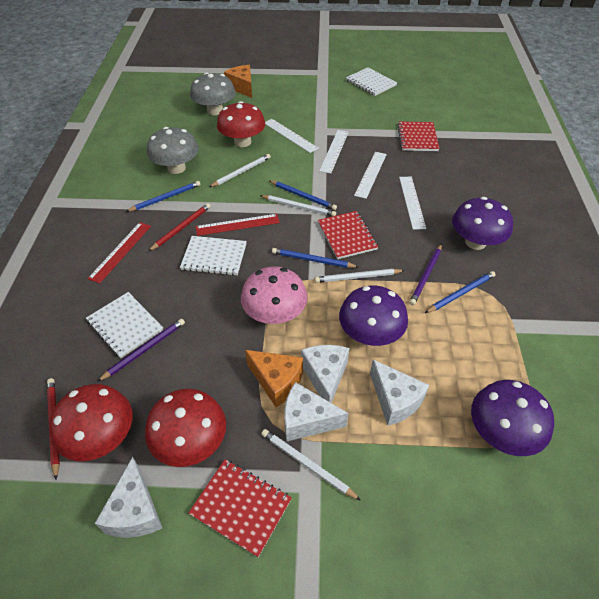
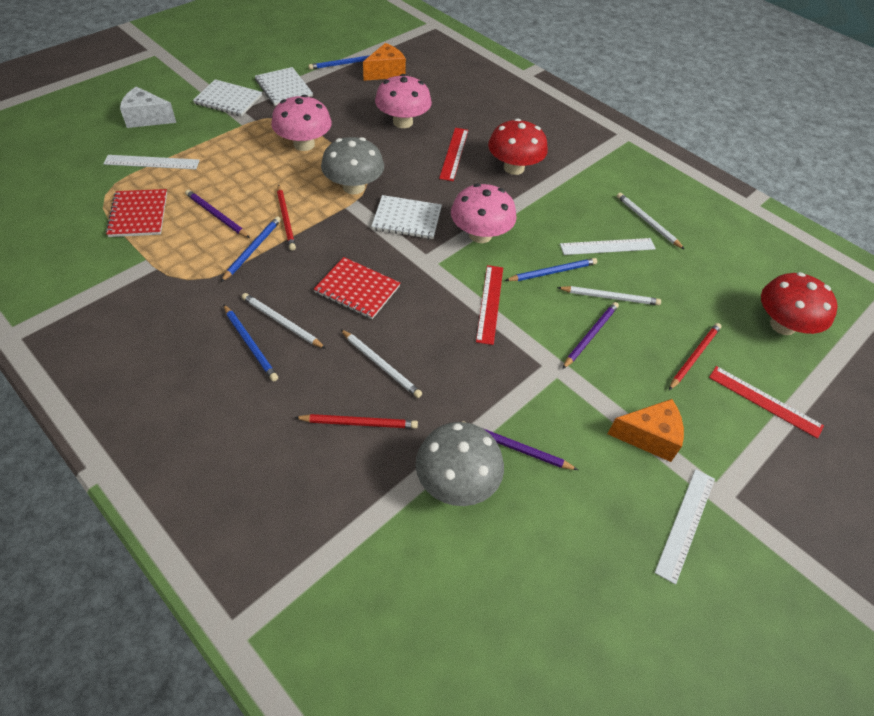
pink mushroom: 1 -> 3
purple mushroom: 3 -> 0
purple pencil: 2 -> 3
red mushroom: 3 -> 2
red notebook: 3 -> 2
red pencil: 2 -> 3
red ruler: 2 -> 3
white cheese: 4 -> 1
white ruler: 4 -> 3

